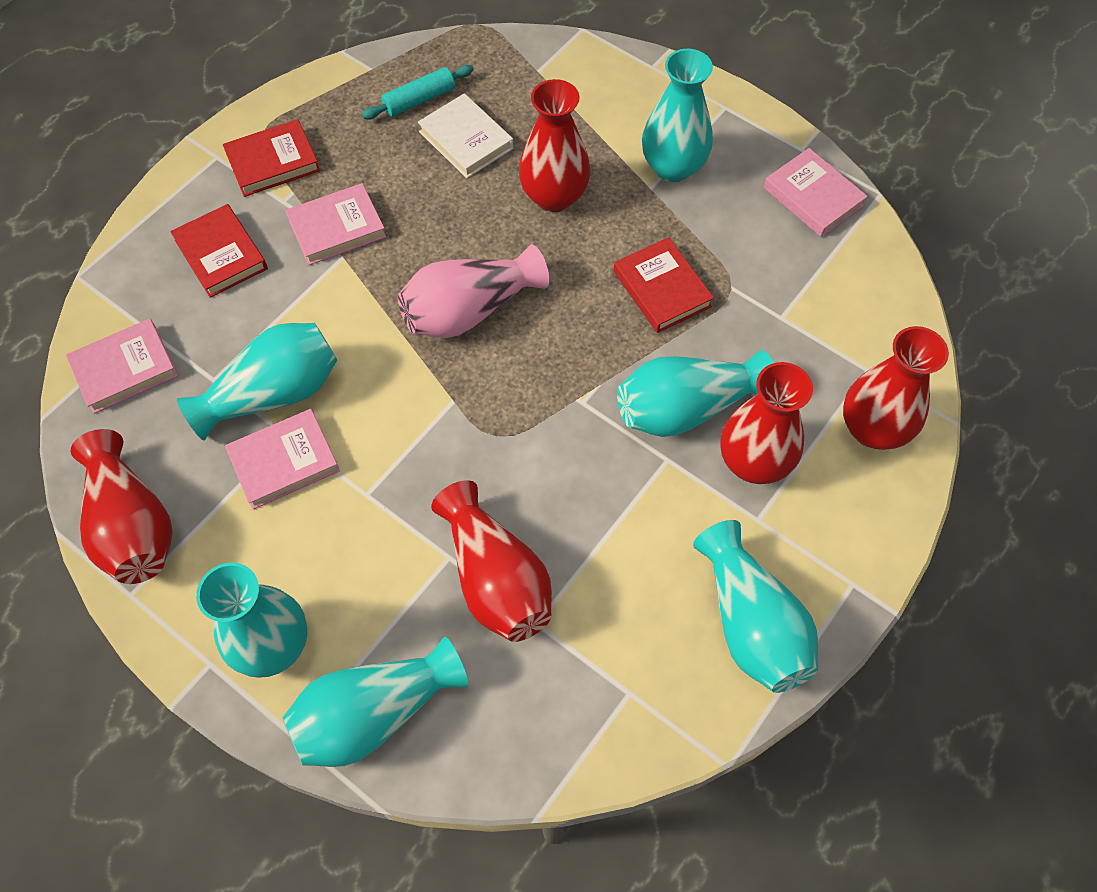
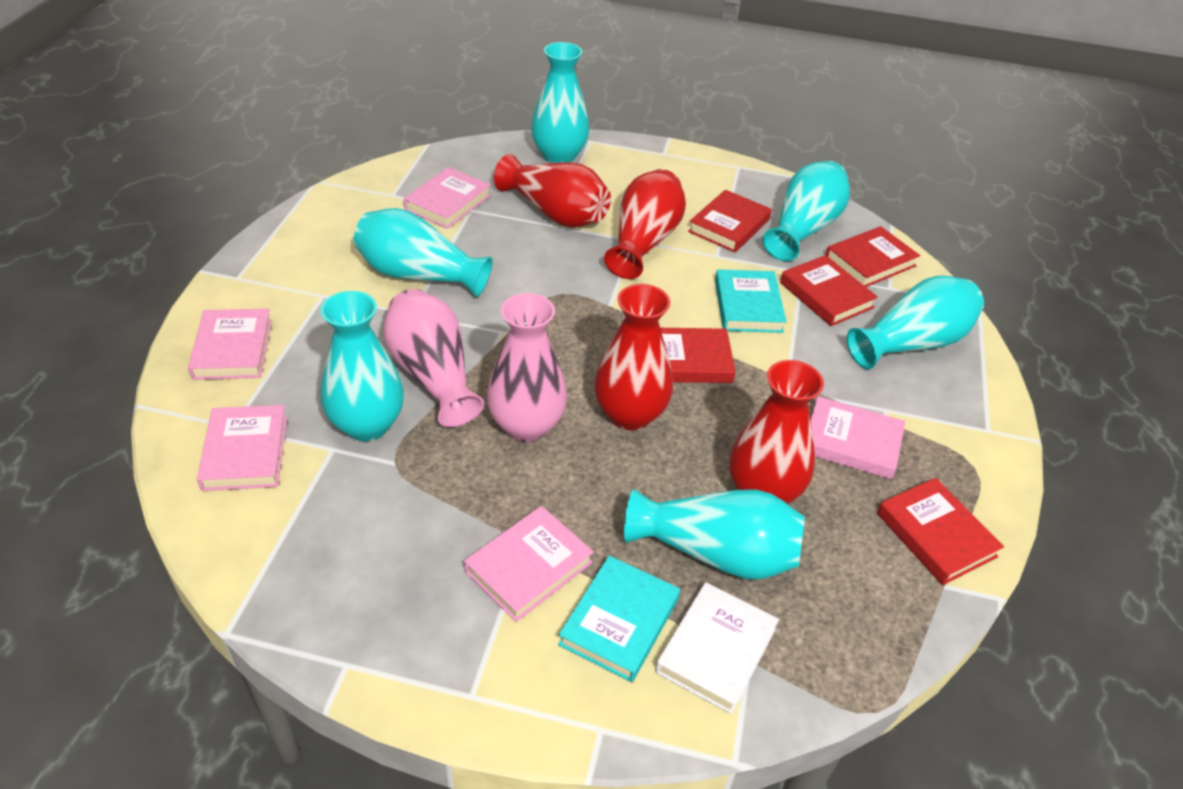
pink book: 4 -> 5
pink vase: 1 -> 2
red book: 3 -> 5
red vase: 5 -> 4
turquoise book: 0 -> 2
turquoise rolling pin: 1 -> 0

